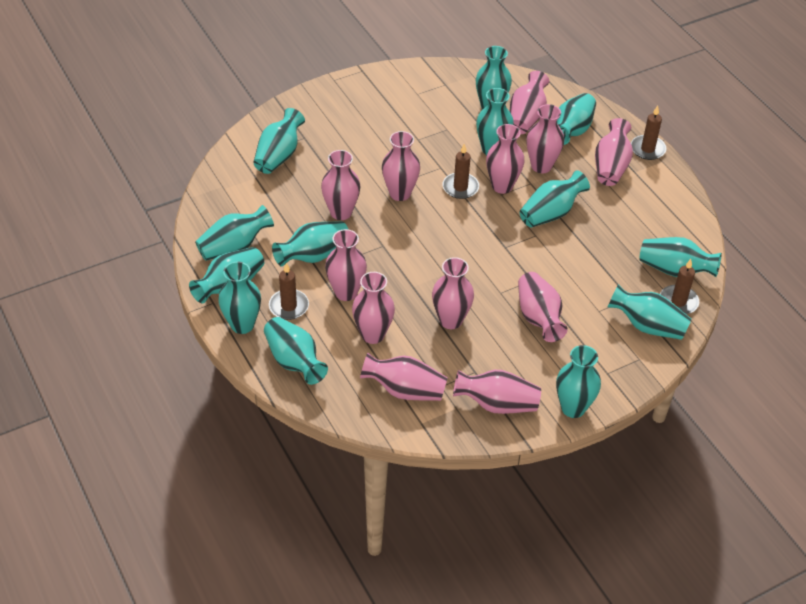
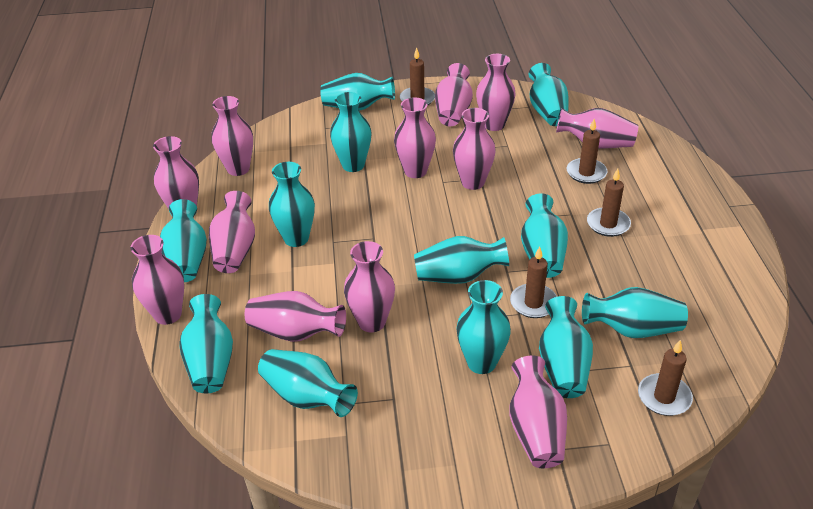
brown candle: 4 -> 5
turquoise vase: 13 -> 12

